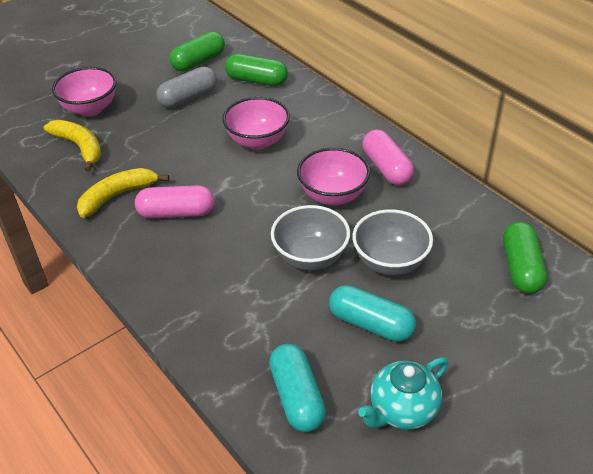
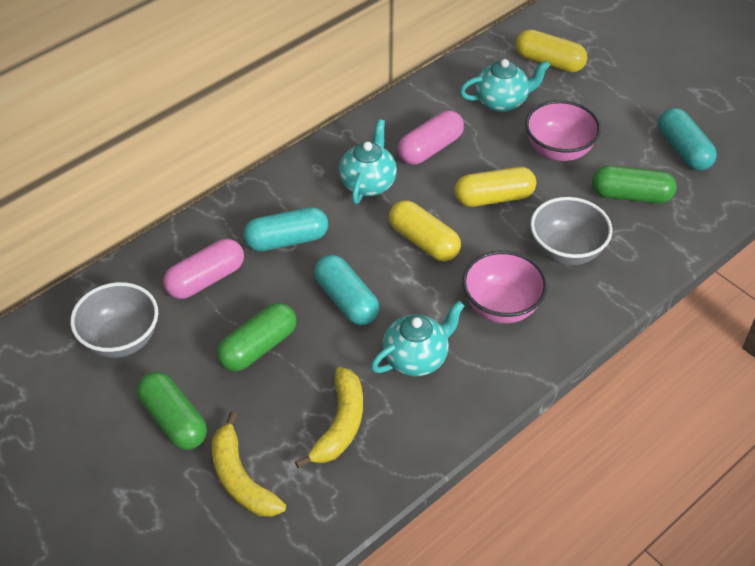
grey capsule: 1 -> 0
pink bowl: 3 -> 2
turquoise capsule: 2 -> 3
turquoise teapot: 1 -> 3
yellow capsule: 0 -> 3

